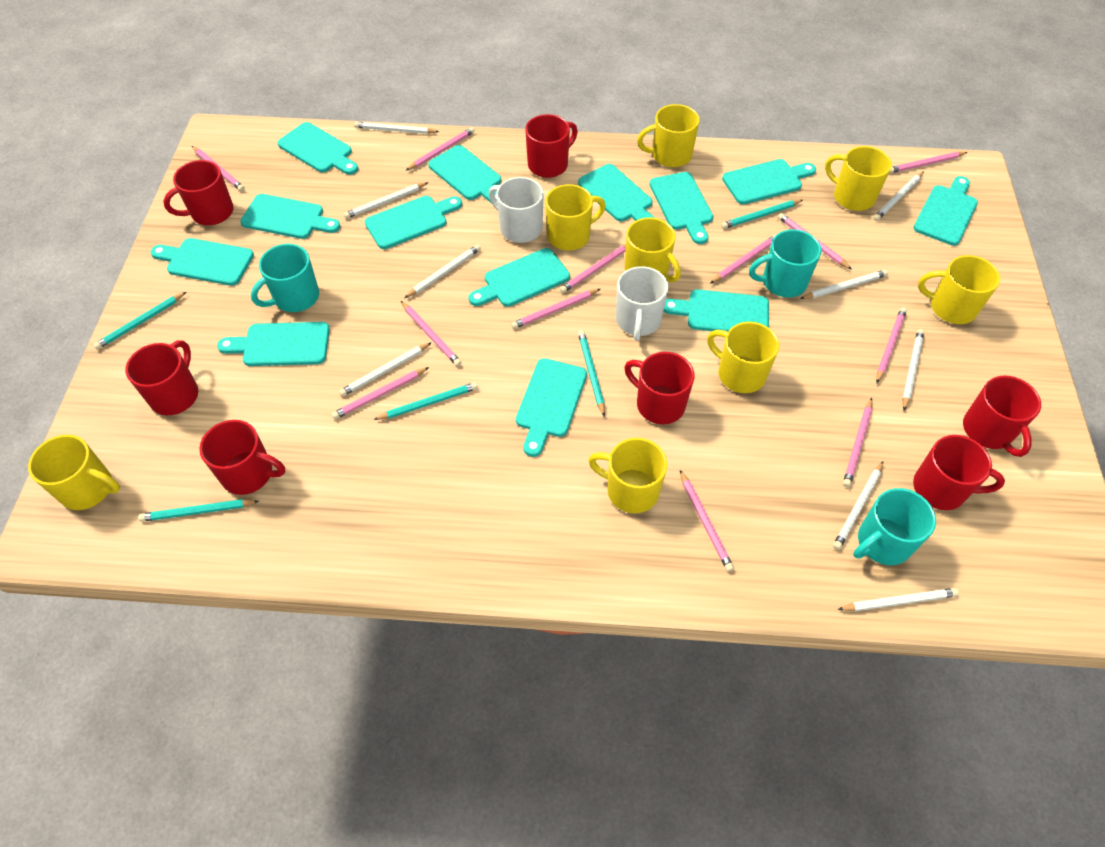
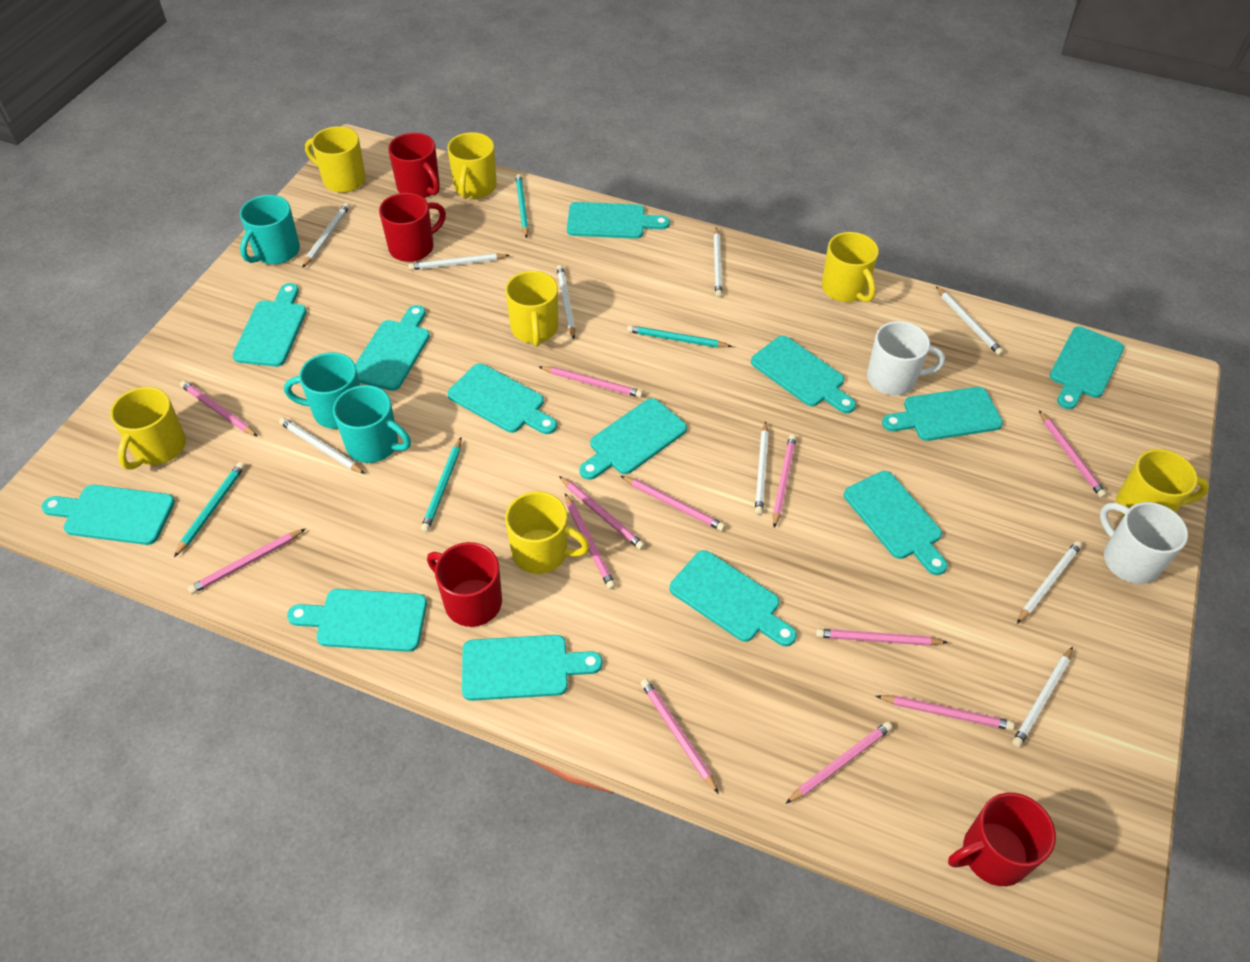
red mug: 7 -> 4
turquoise pencil: 5 -> 4
yellow mug: 8 -> 7

